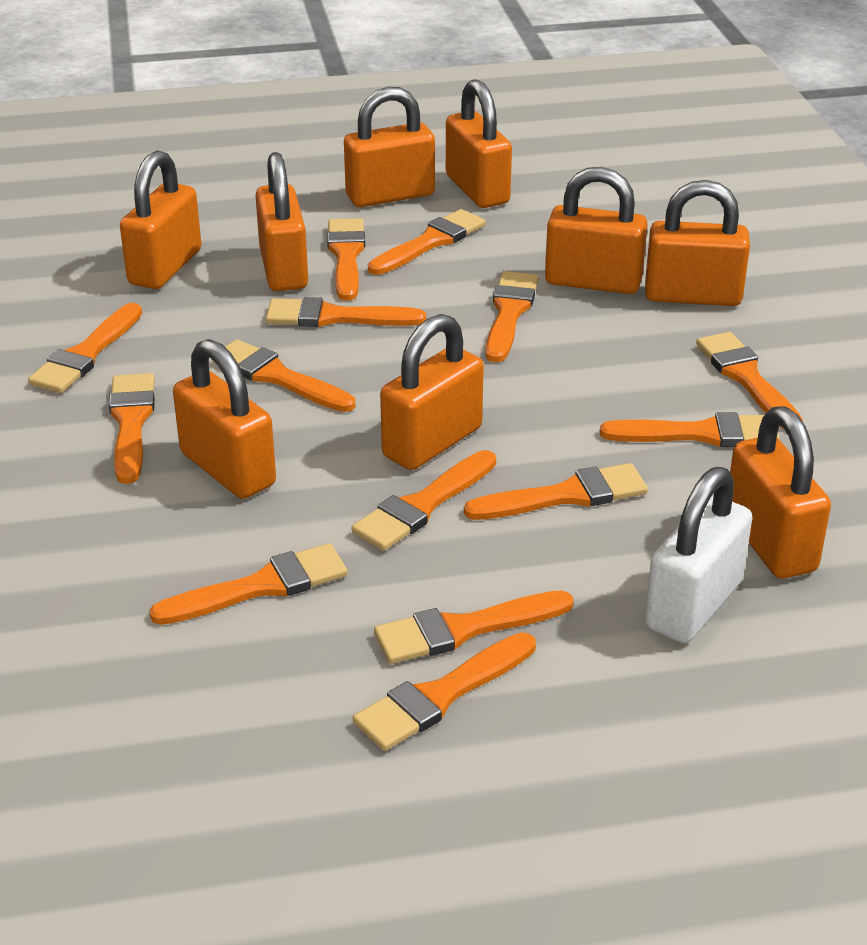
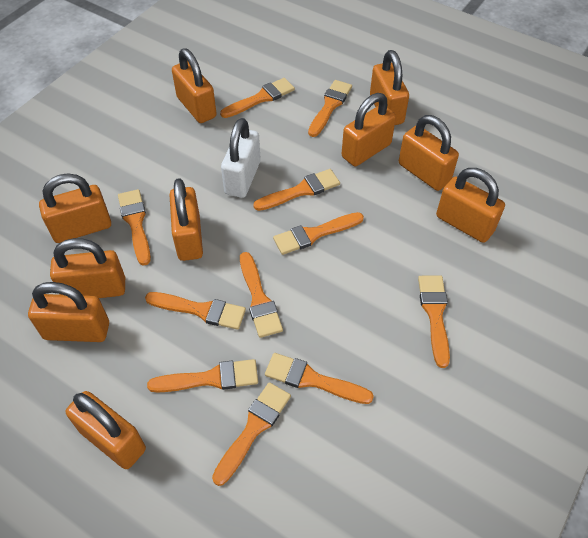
orange brush: 14 -> 11
orange padlock: 9 -> 10

